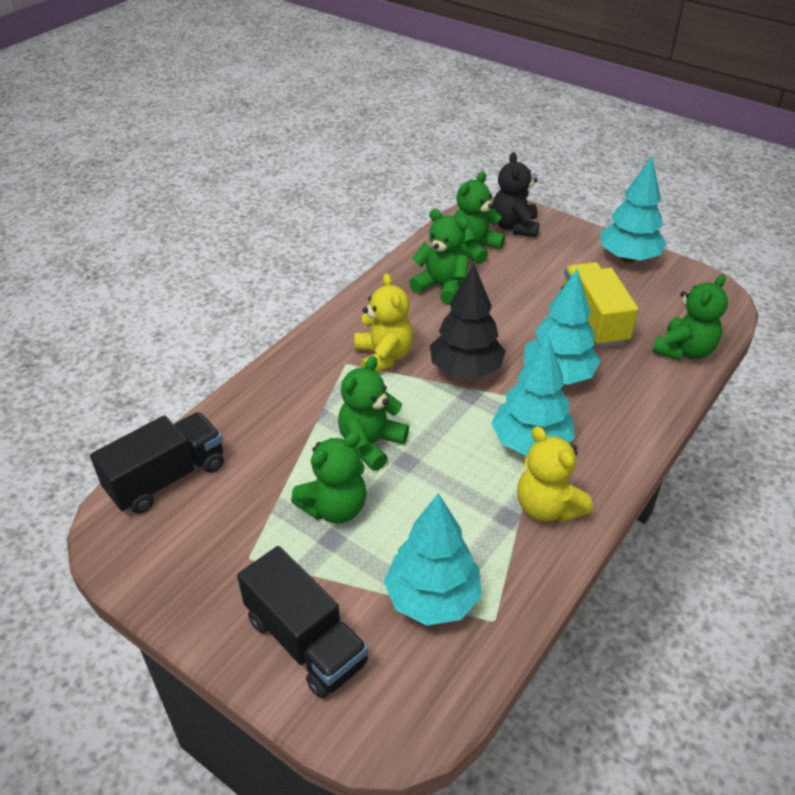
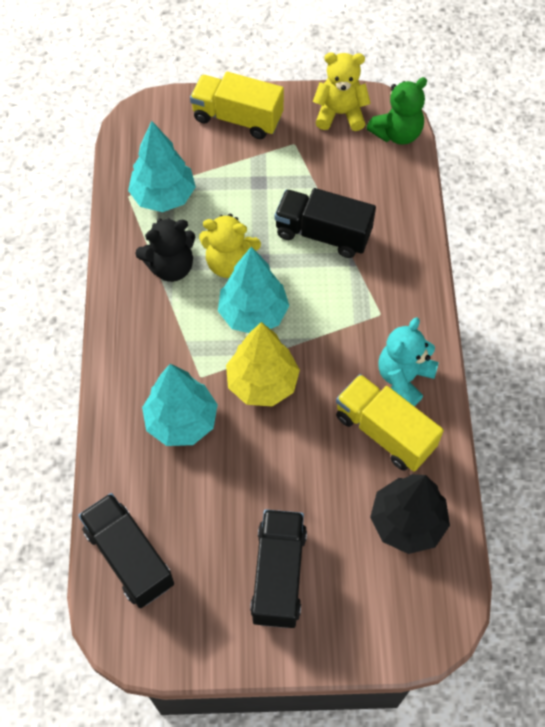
black truck: 2 -> 3
green teddy bear: 5 -> 1
turquoise teddy bear: 0 -> 1
turquoise tree: 4 -> 3
yellow tree: 0 -> 1
yellow truck: 1 -> 2

